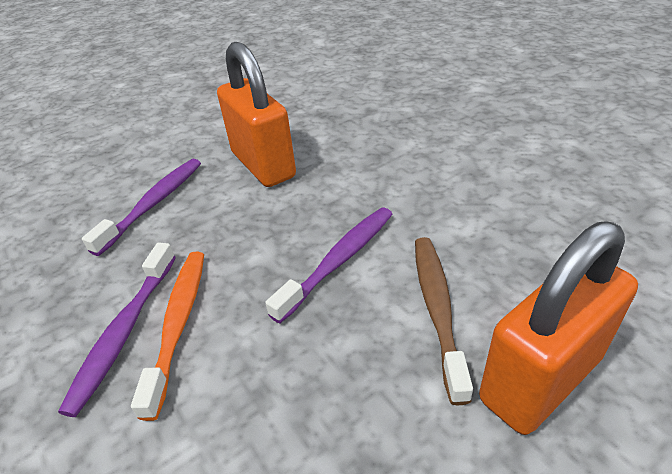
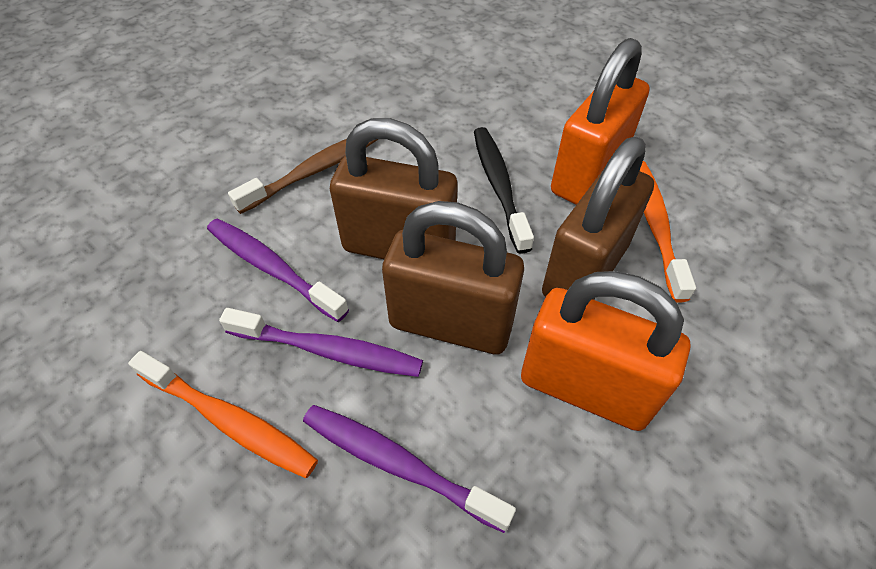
black toothbrush: 0 -> 1
brown padlock: 0 -> 3
orange toothbrush: 1 -> 2

